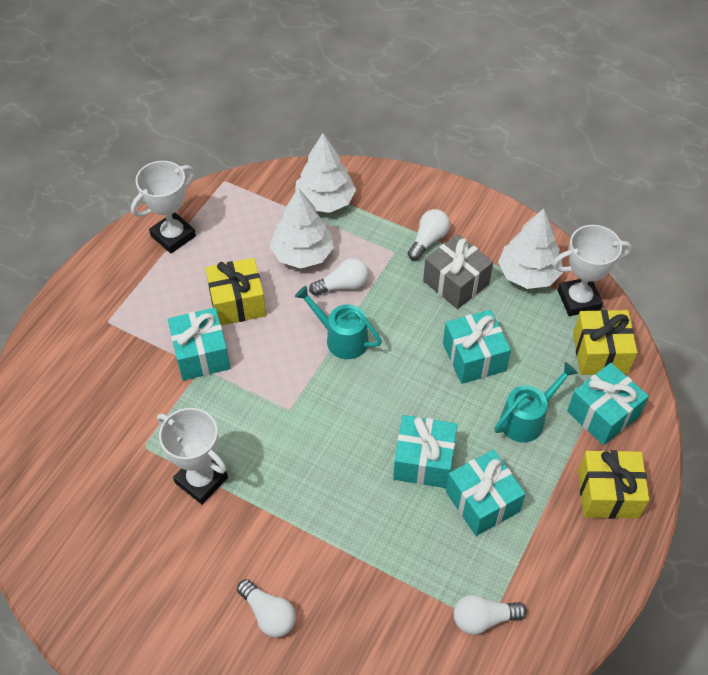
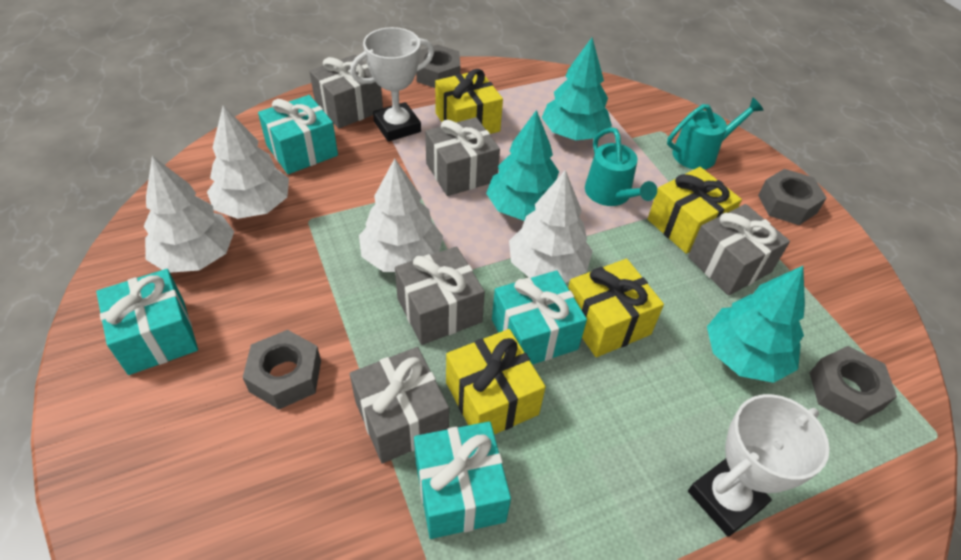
grey gift: 1 -> 5
grey nut: 0 -> 4
turquoise gift: 5 -> 4
turquoise tree: 0 -> 3
white light bulb: 4 -> 0
white tree: 3 -> 4
white trophy: 3 -> 2
yellow gift: 3 -> 4

